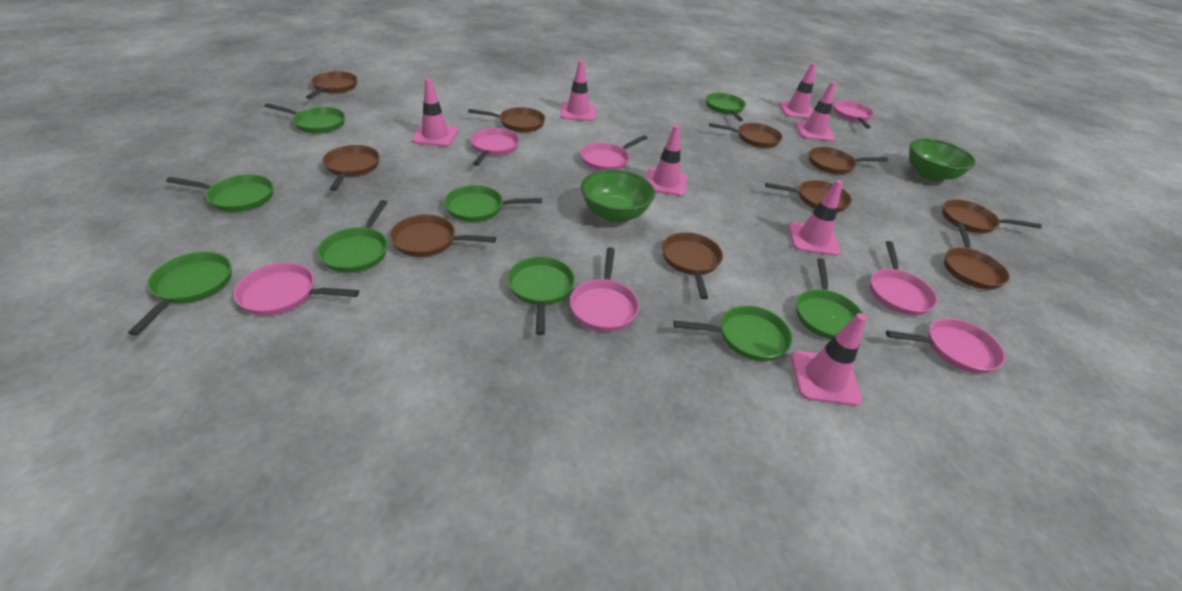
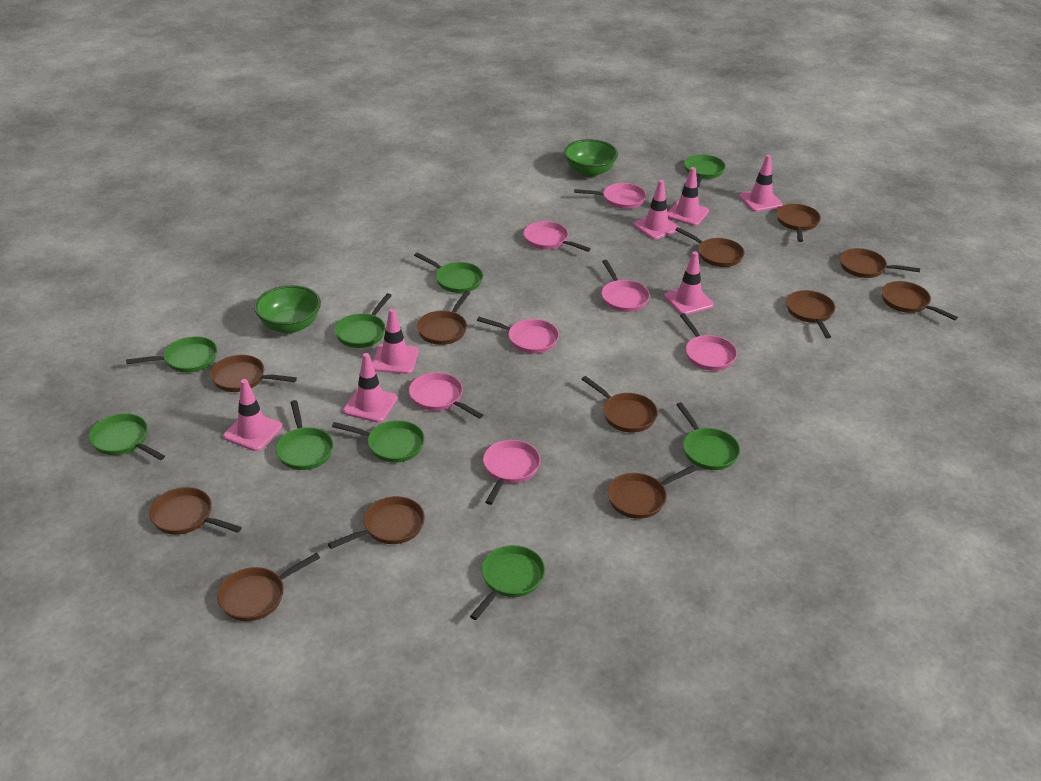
brown pan: 10 -> 12

